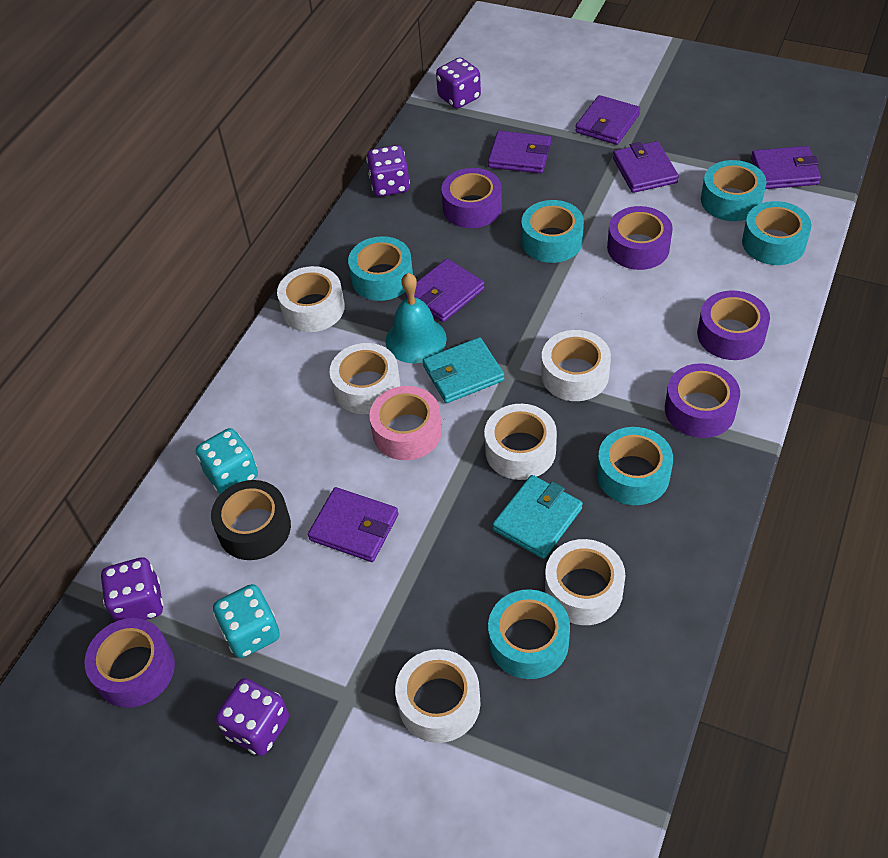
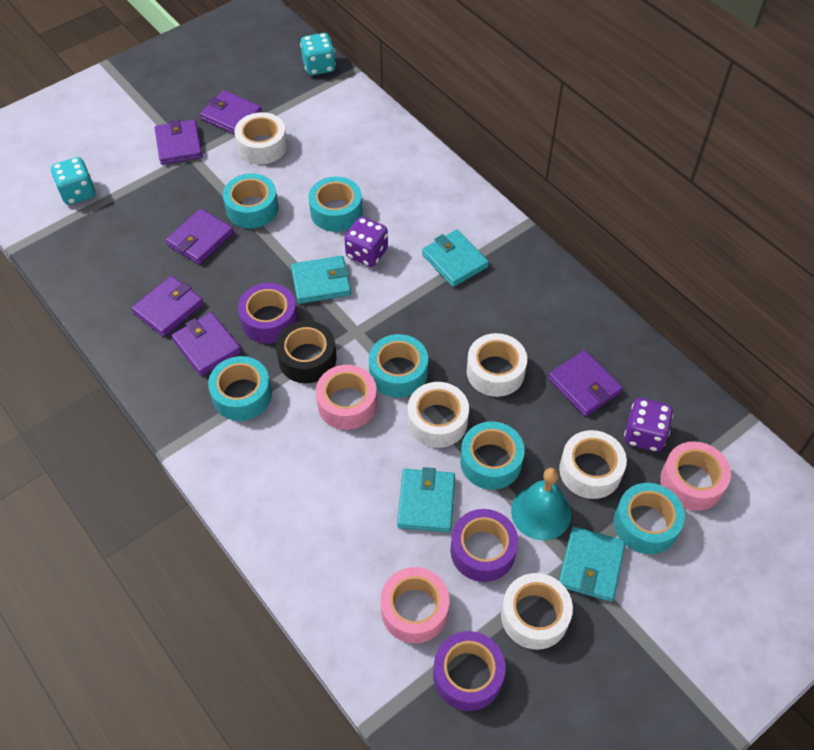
pink tape: 1 -> 3
purple dice: 4 -> 2
purple tape: 5 -> 3
turquoise wallet: 2 -> 4
white tape: 6 -> 5

